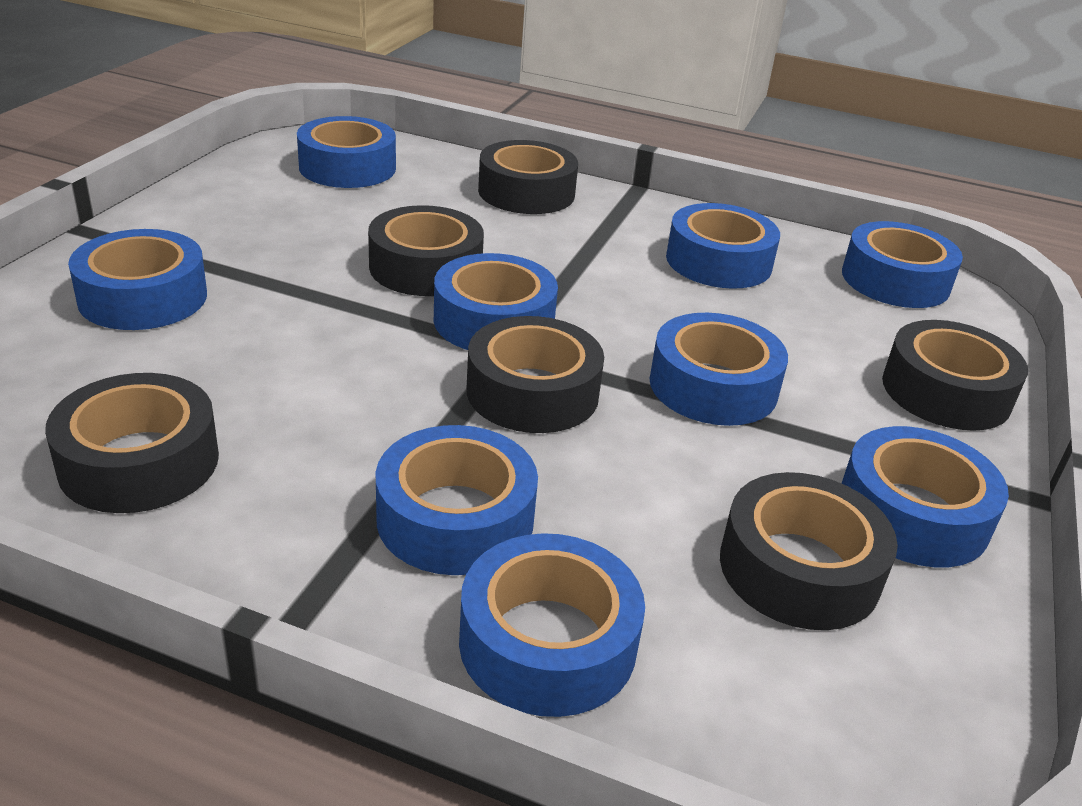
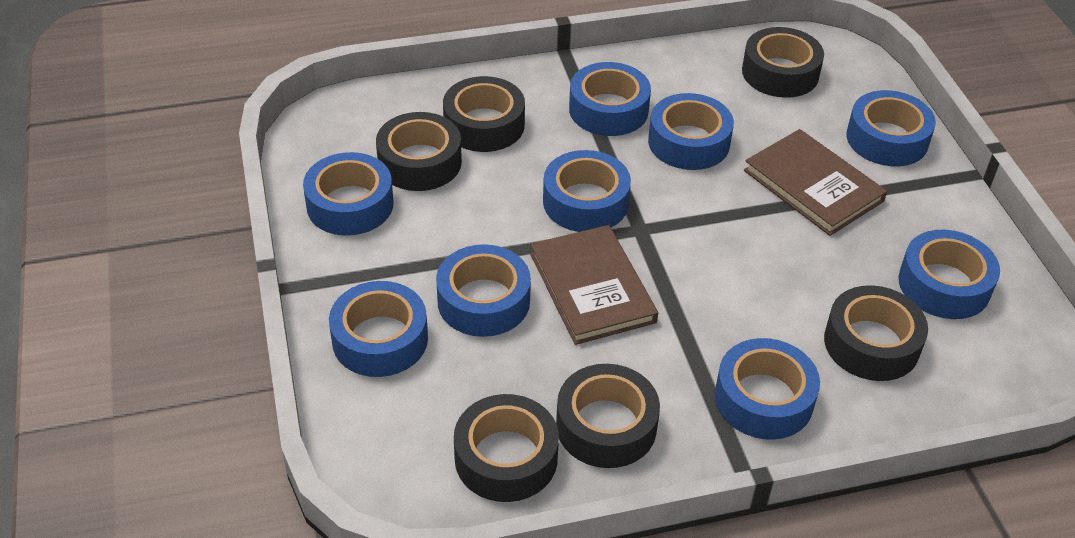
brown book: 0 -> 2

